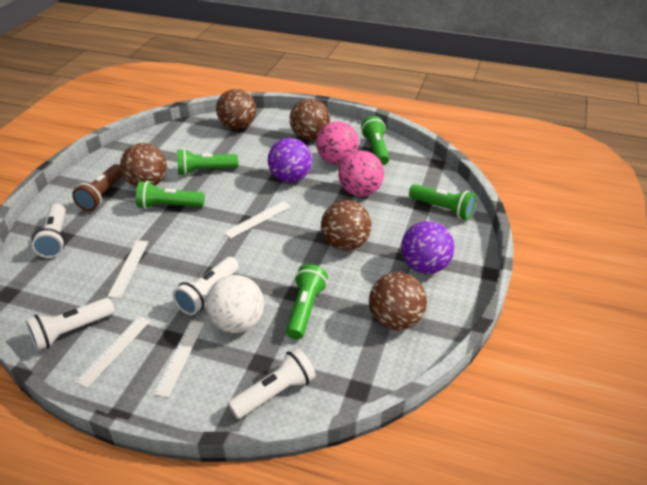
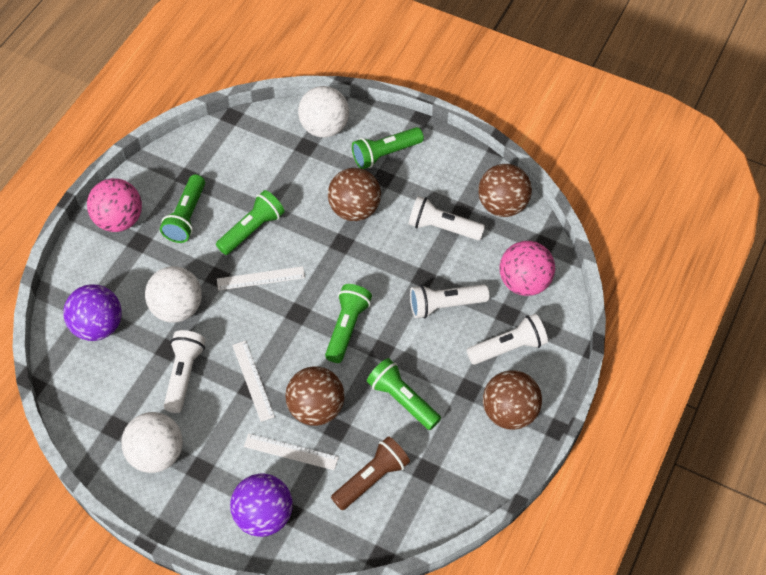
brown ball: 5 -> 4
white ball: 1 -> 3
white ruler: 4 -> 3

